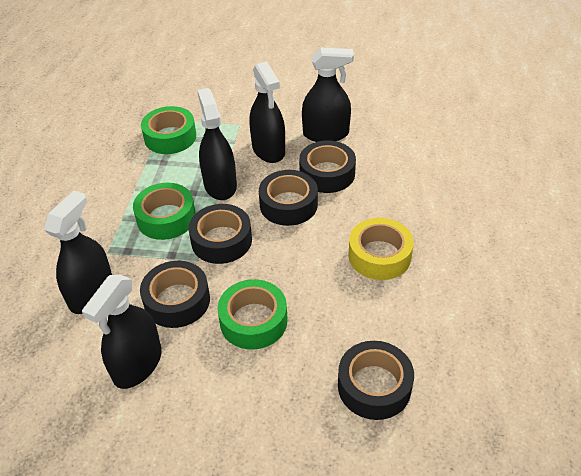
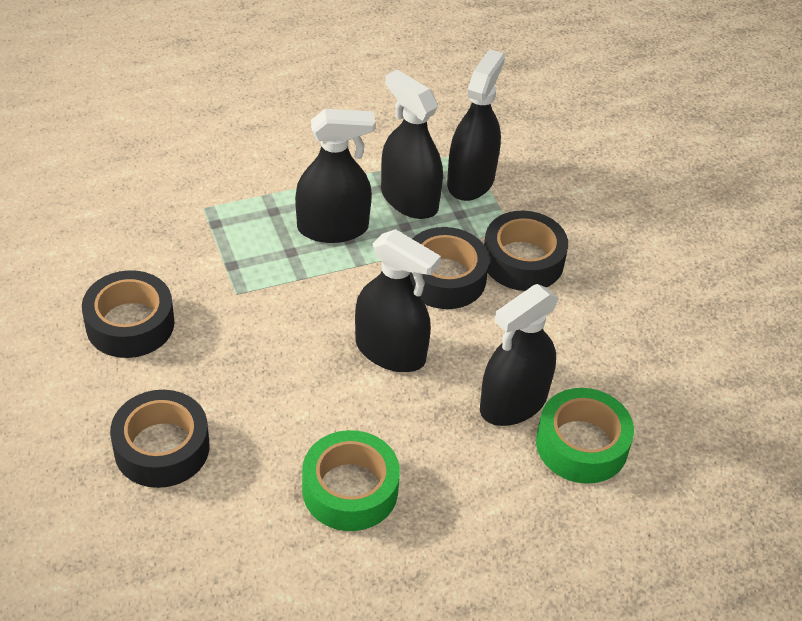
black tape: 5 -> 4
green tape: 3 -> 2
yellow tape: 1 -> 0

